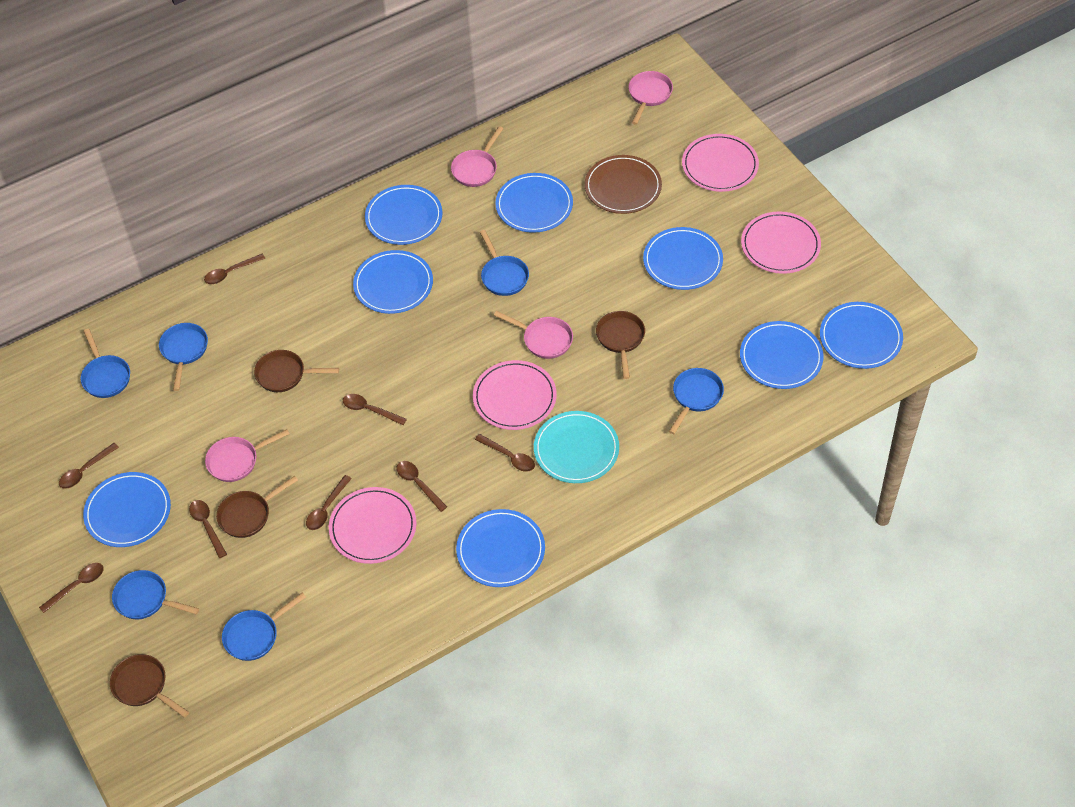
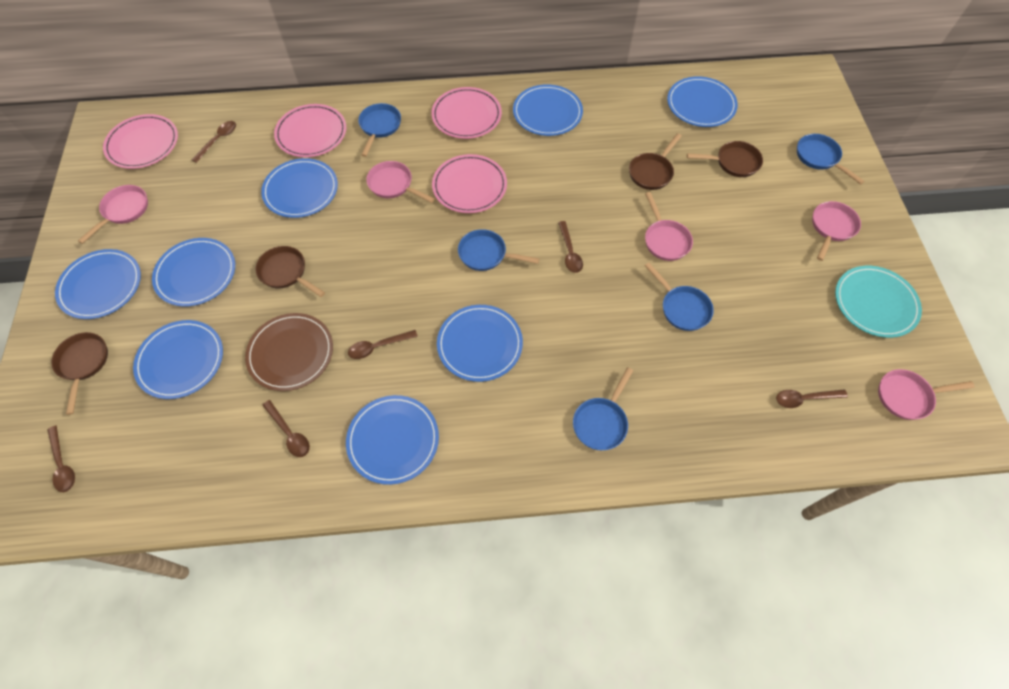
blue pan: 6 -> 5
brown spoon: 8 -> 6
pink pan: 4 -> 5

